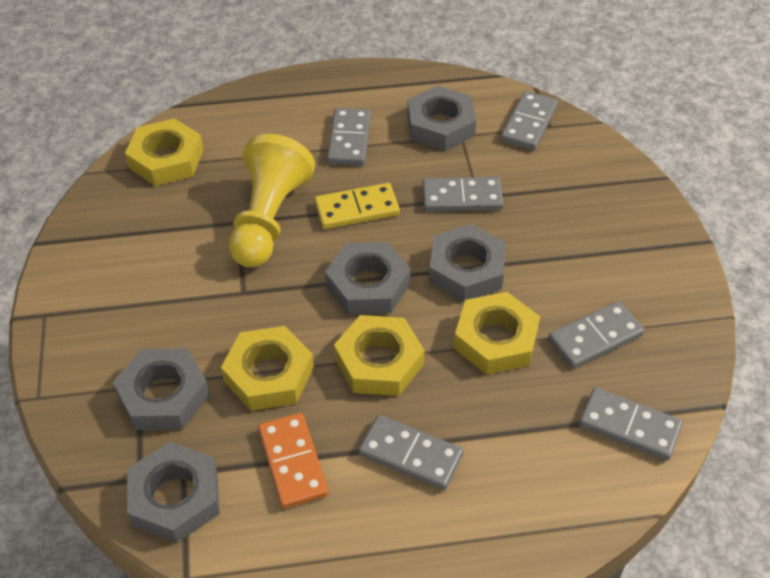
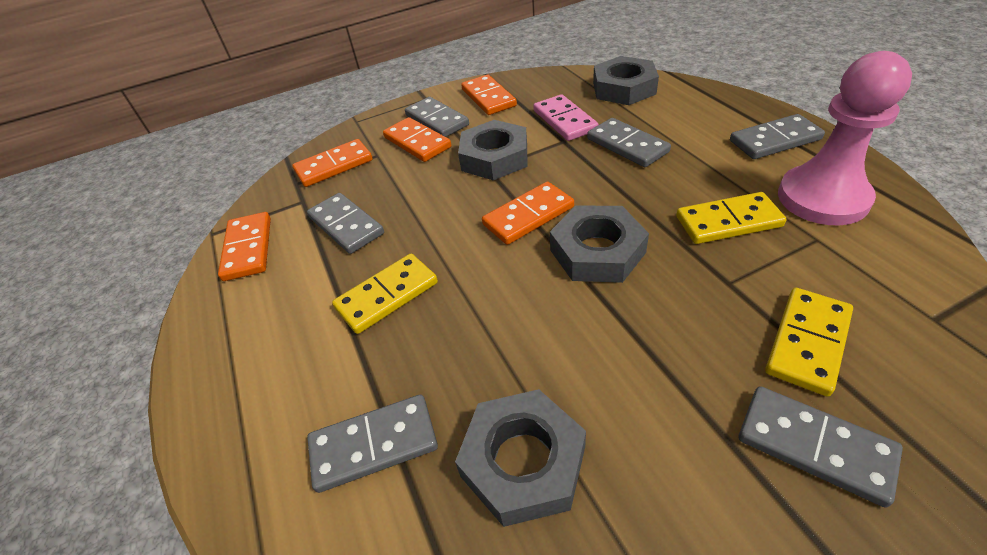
grey nut: 5 -> 4
orange domino: 1 -> 5
pink domino: 0 -> 1
pink pawn: 0 -> 1
yellow domino: 1 -> 3
yellow nut: 4 -> 0
yellow pawn: 1 -> 0

